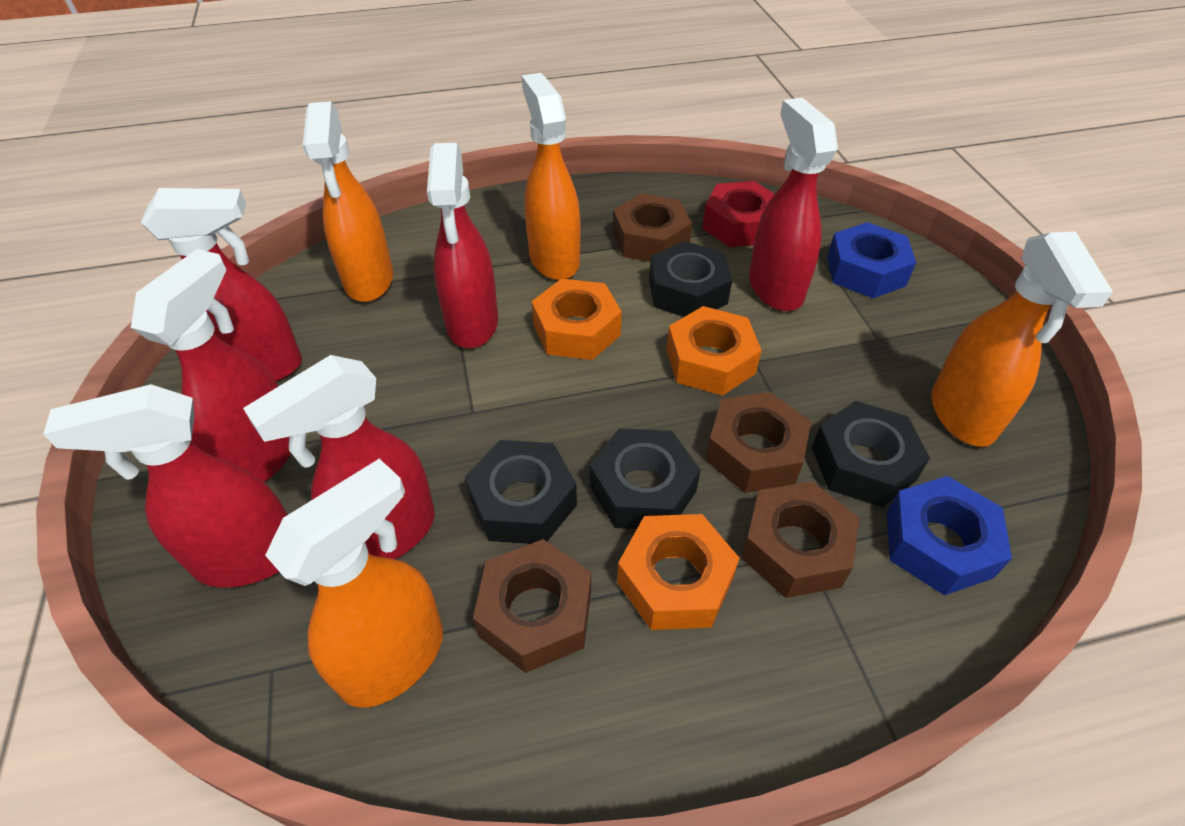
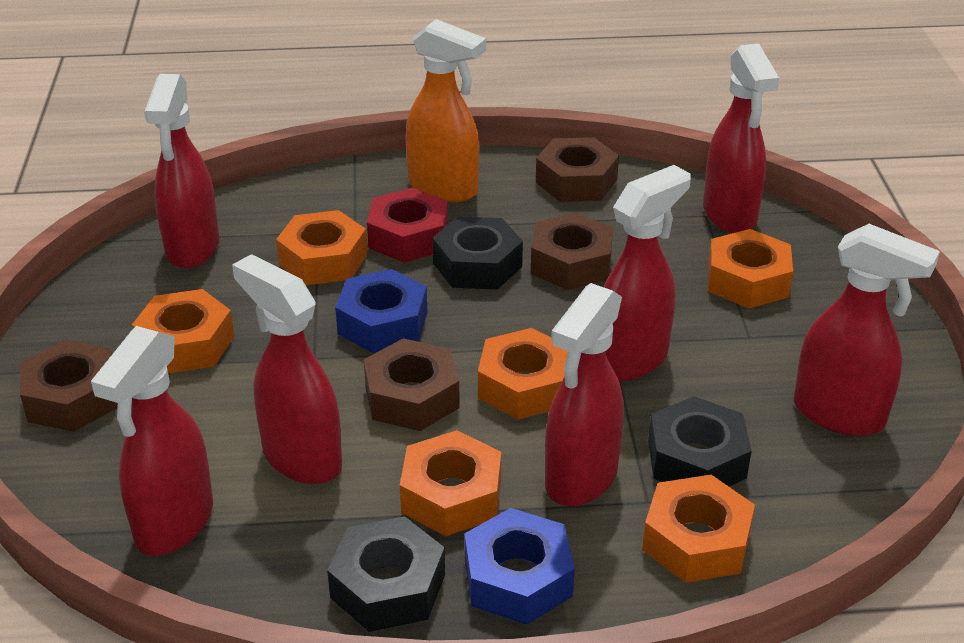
black nut: 4 -> 3
orange nut: 3 -> 6
orange spray bottle: 4 -> 1
red spray bottle: 6 -> 7

